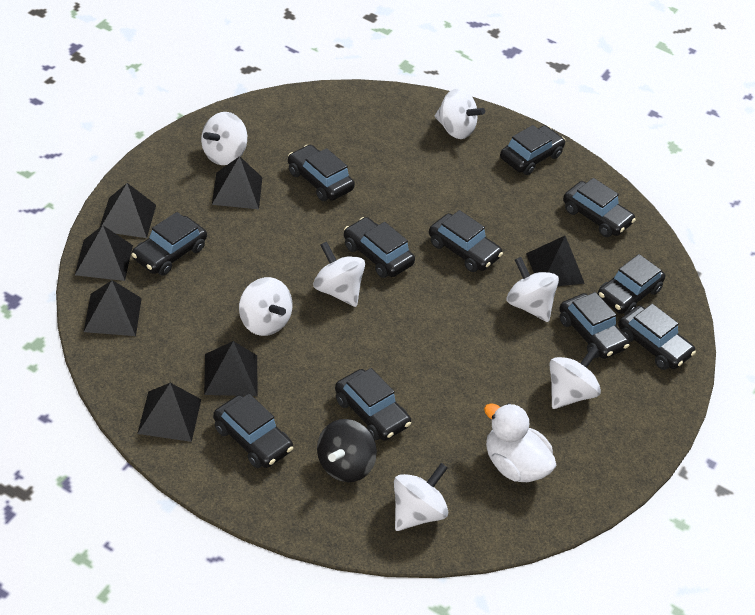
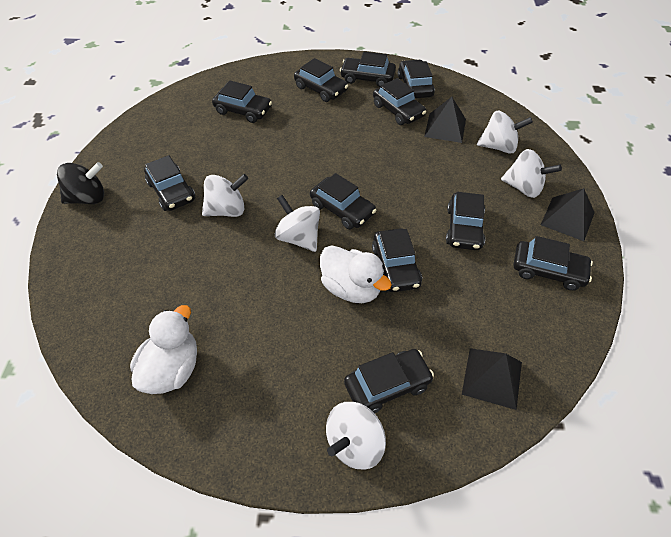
black pyramid: 7 -> 3
white duck: 1 -> 2
white spinning top: 7 -> 5

